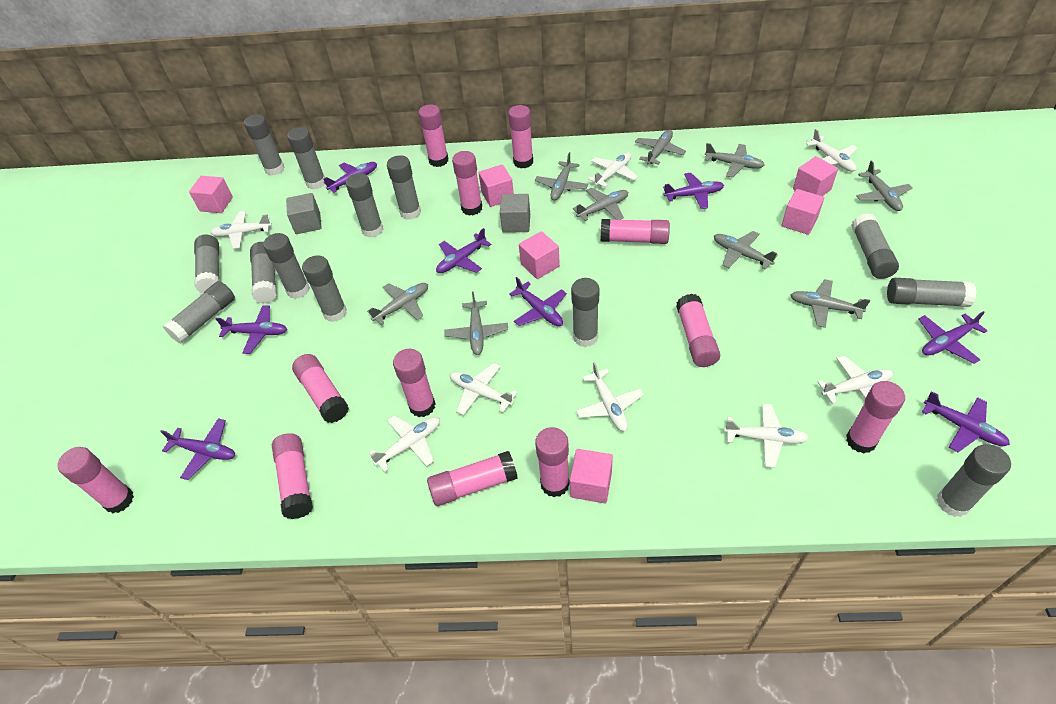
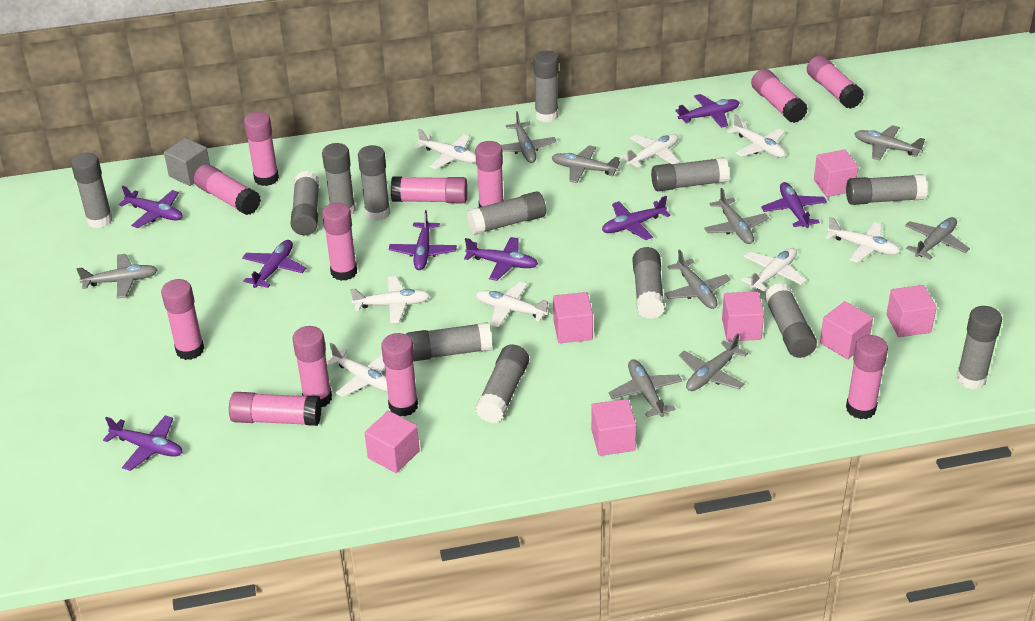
grey cube: 2 -> 1
pink cube: 6 -> 7

